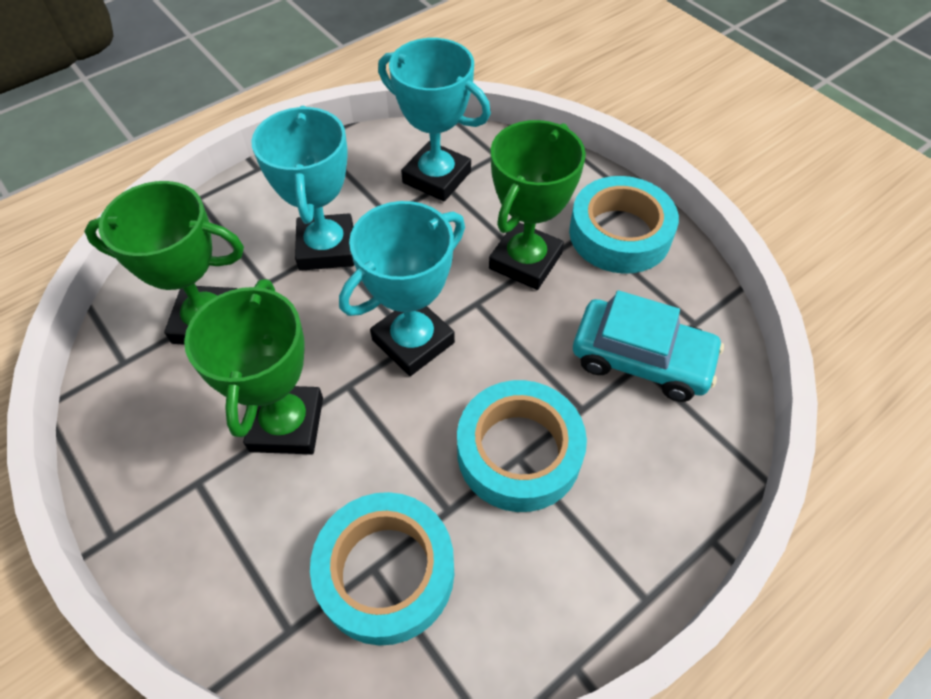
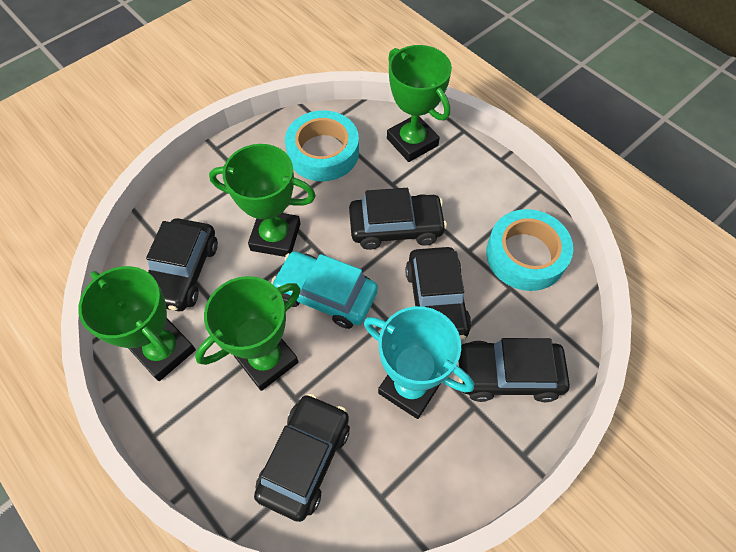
black car: 0 -> 5
green trophy: 3 -> 4
turquoise tape: 3 -> 2
turquoise trophy: 3 -> 1

